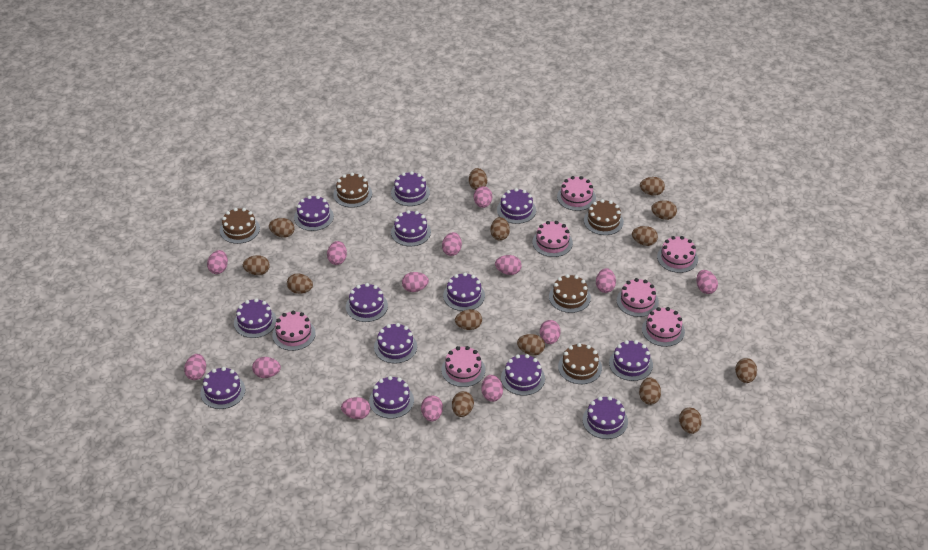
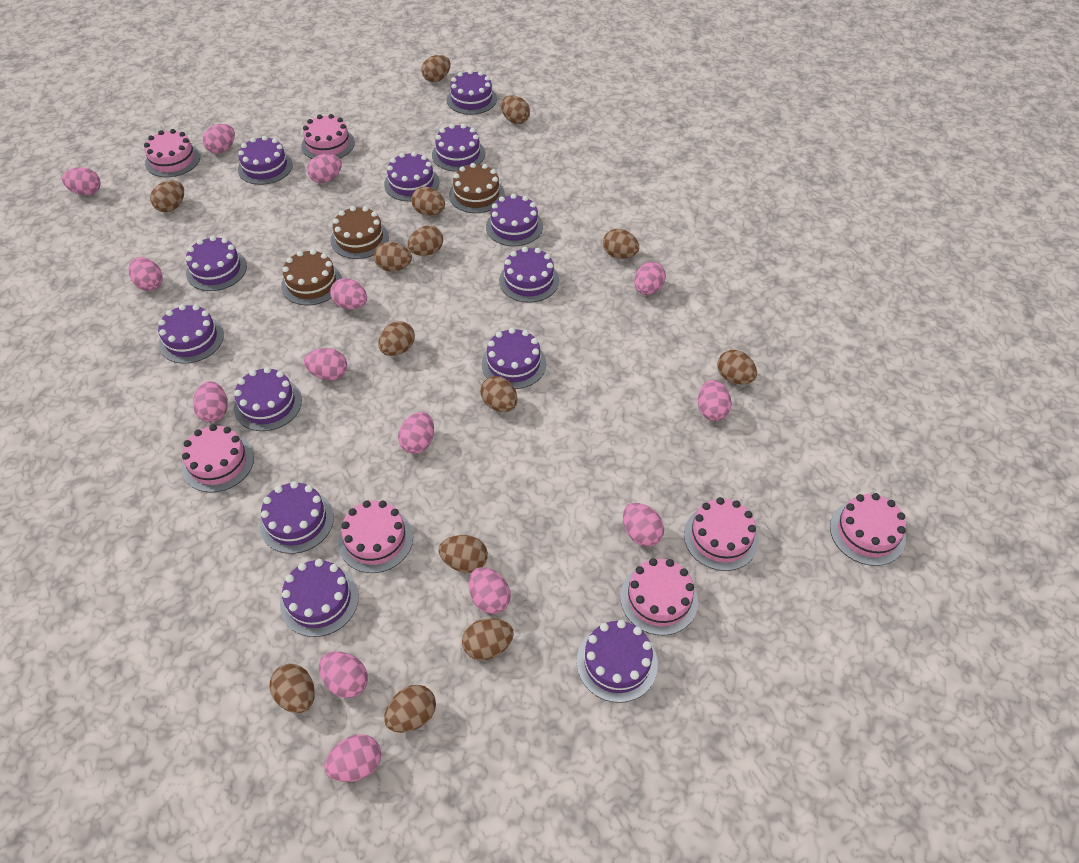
brown cake: 5 -> 3

